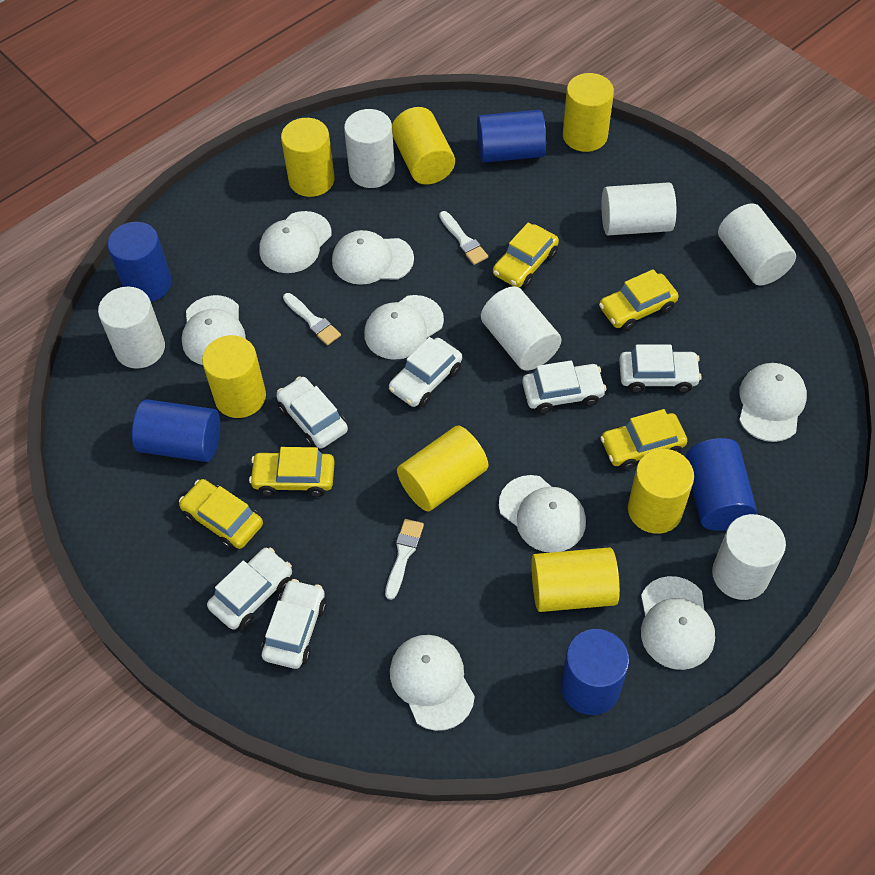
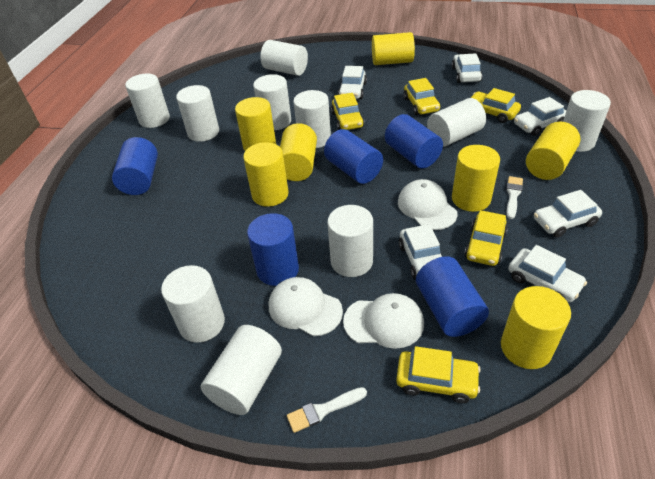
white brush: 3 -> 2
white cap: 8 -> 3
white cylinder: 6 -> 10

